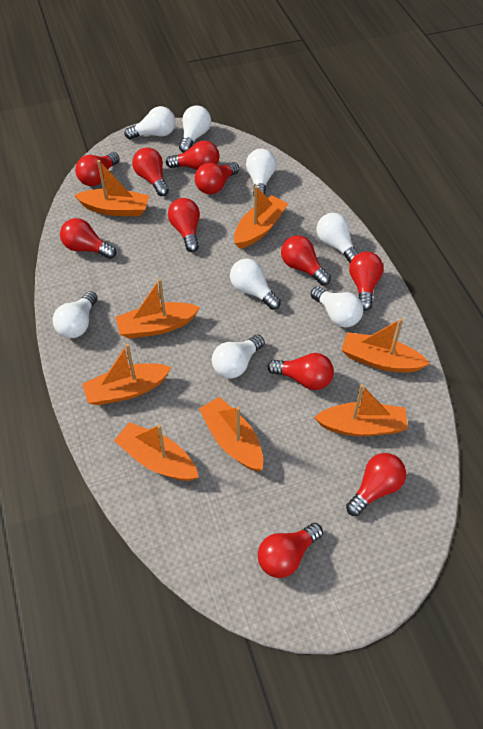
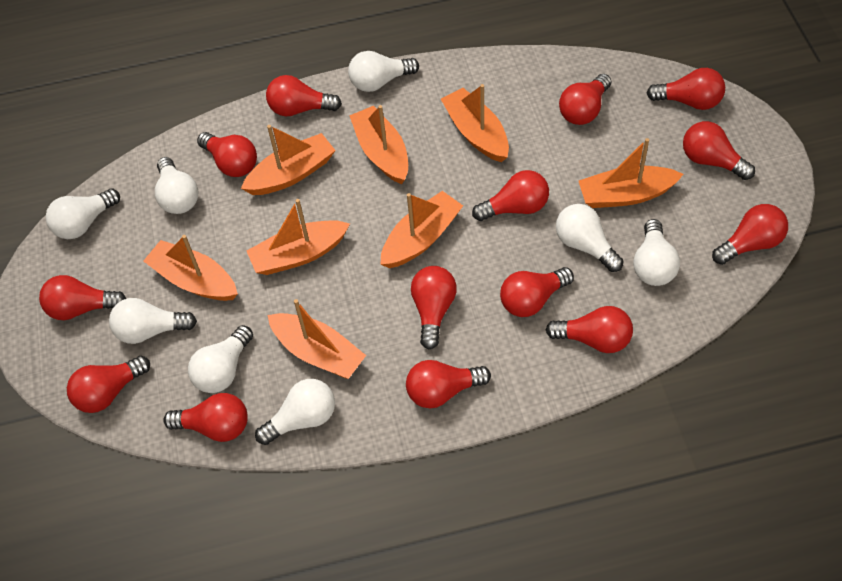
red light bulb: 11 -> 14

